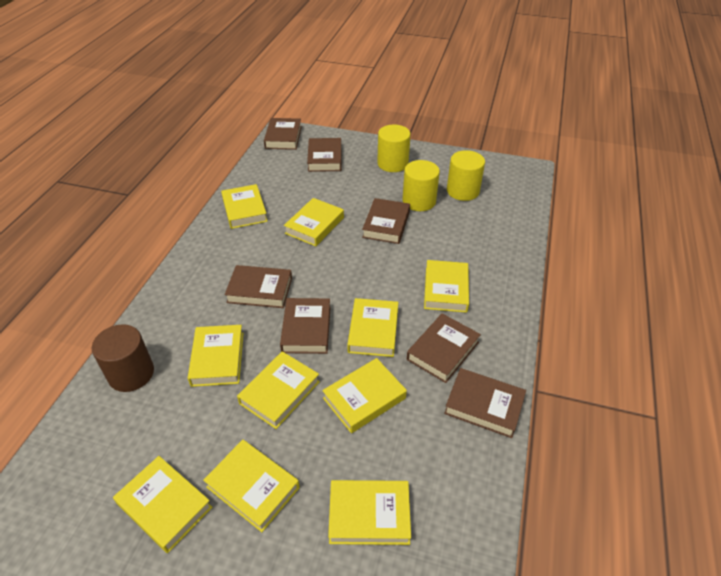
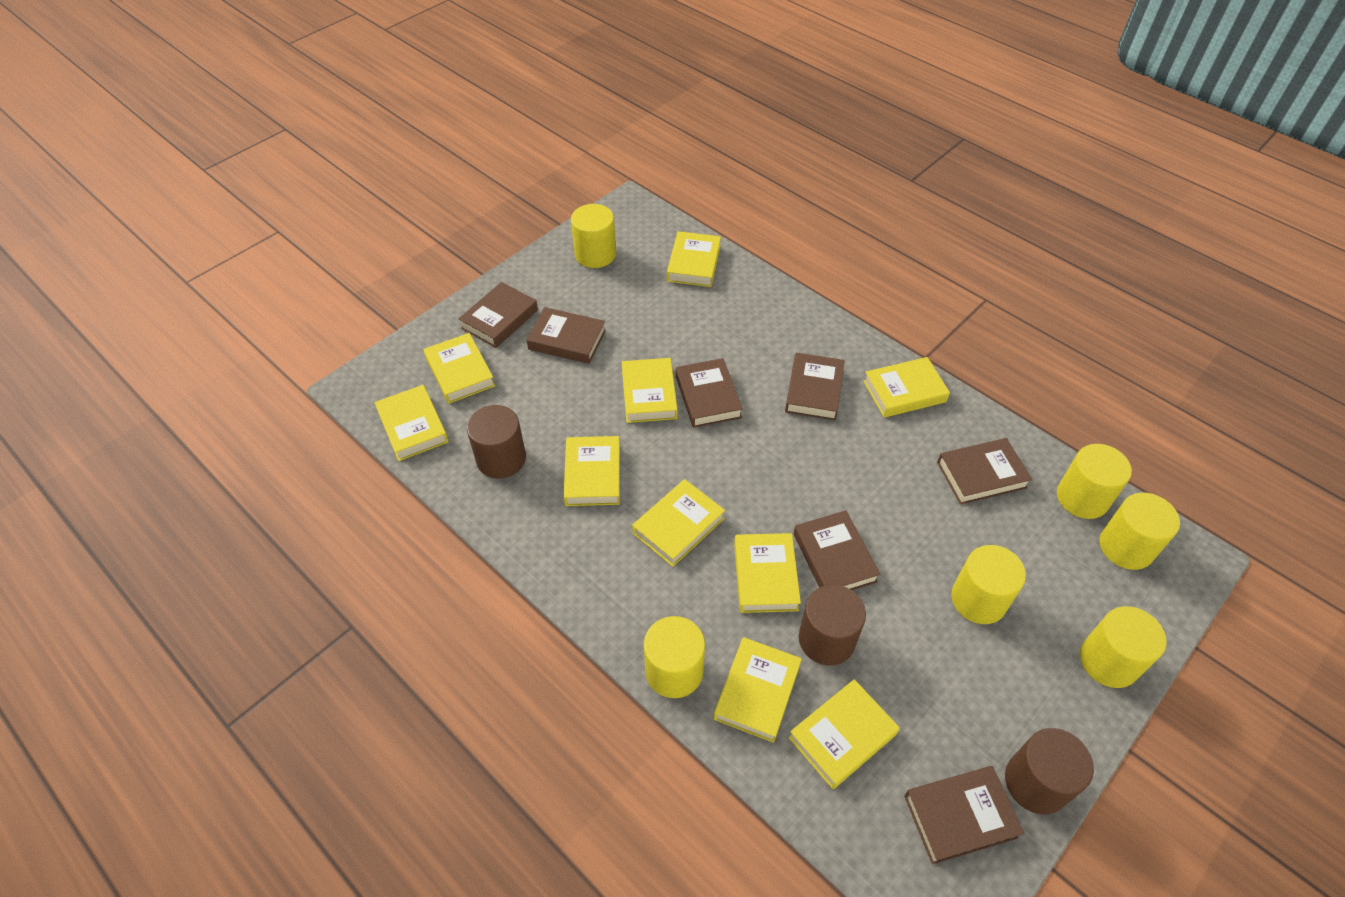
brown cylinder: 1 -> 3
yellow cylinder: 3 -> 6

